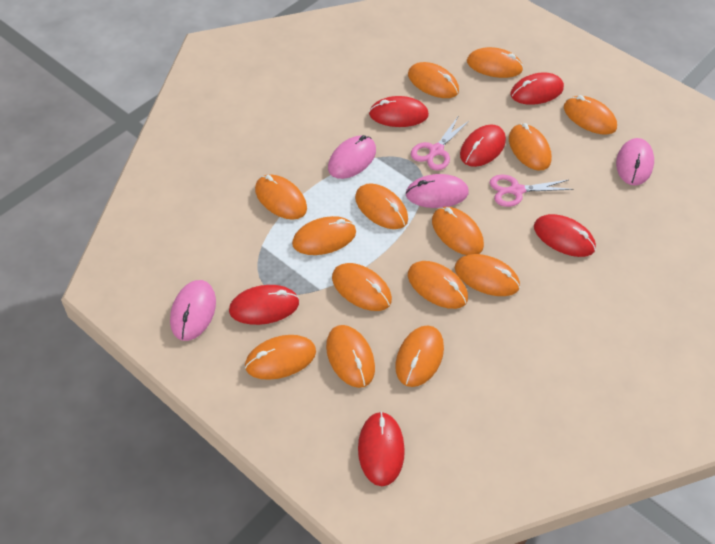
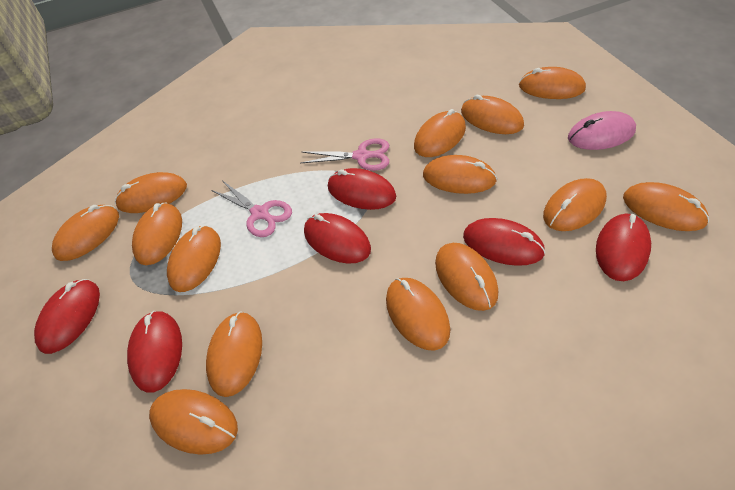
pink mouse: 4 -> 1

